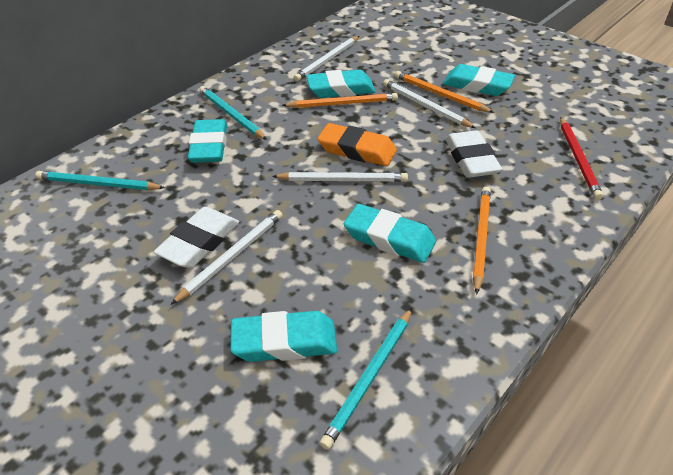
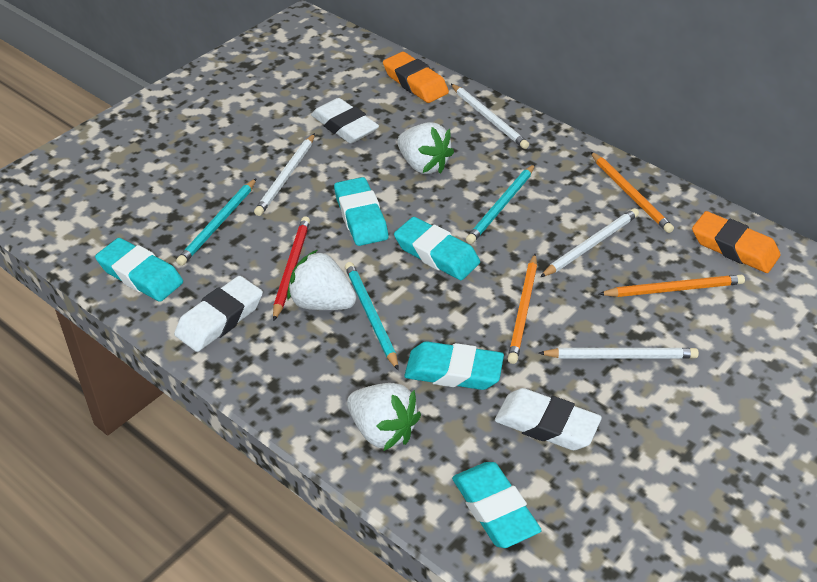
orange eraser: 1 -> 2
white eraser: 2 -> 3
white strawberry: 0 -> 3

